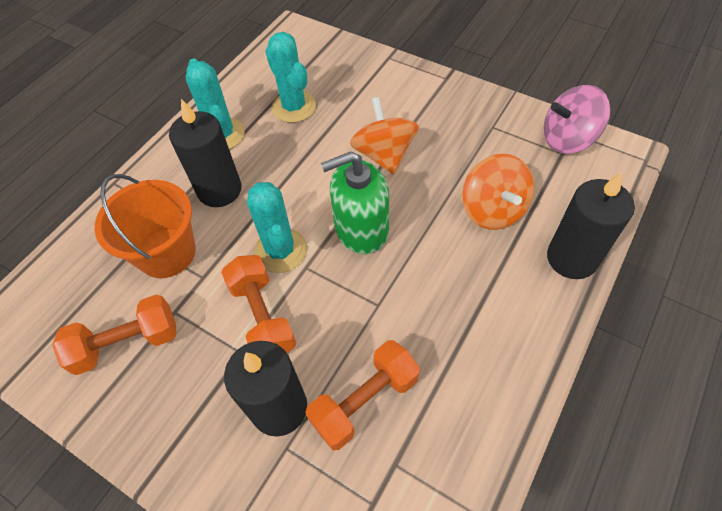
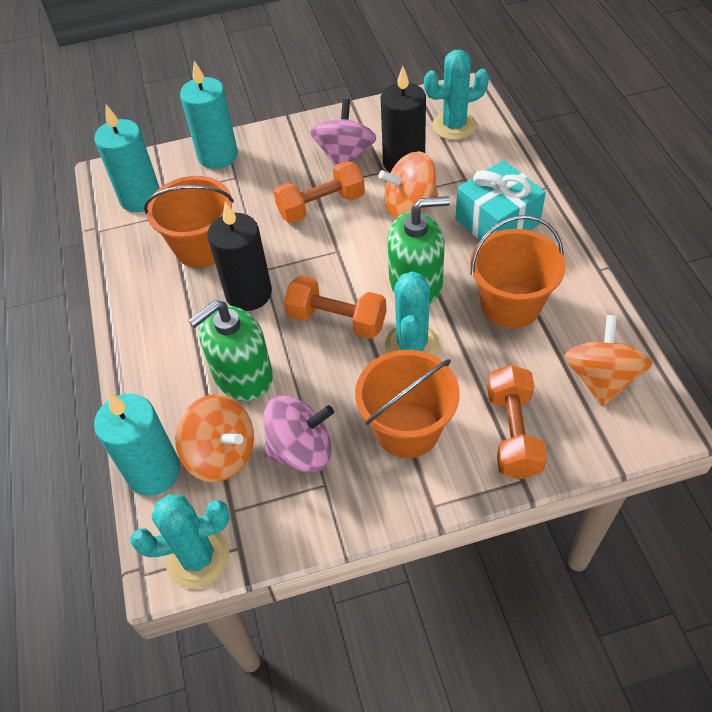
black candle: 3 -> 2
green soap dispenser: 1 -> 2
orange bucket: 1 -> 3
orange spinning top: 2 -> 3
pink spinning top: 1 -> 2
turquoise candle: 0 -> 3
turquoise gift: 0 -> 1

